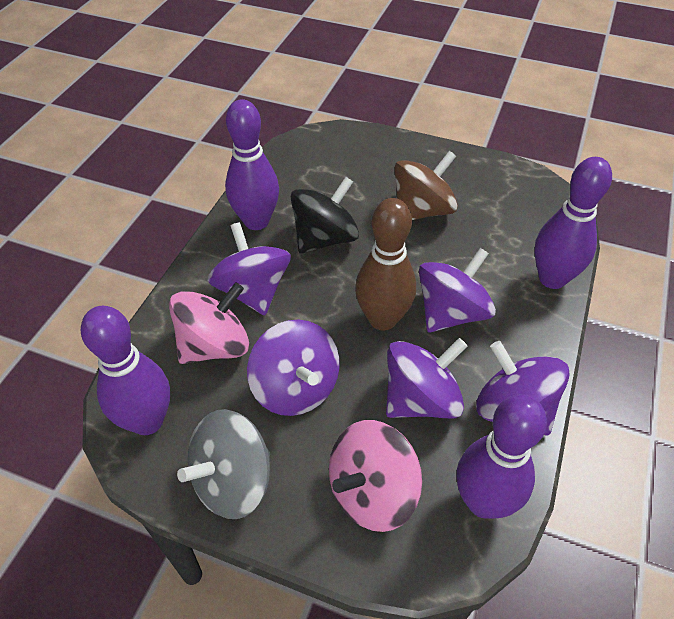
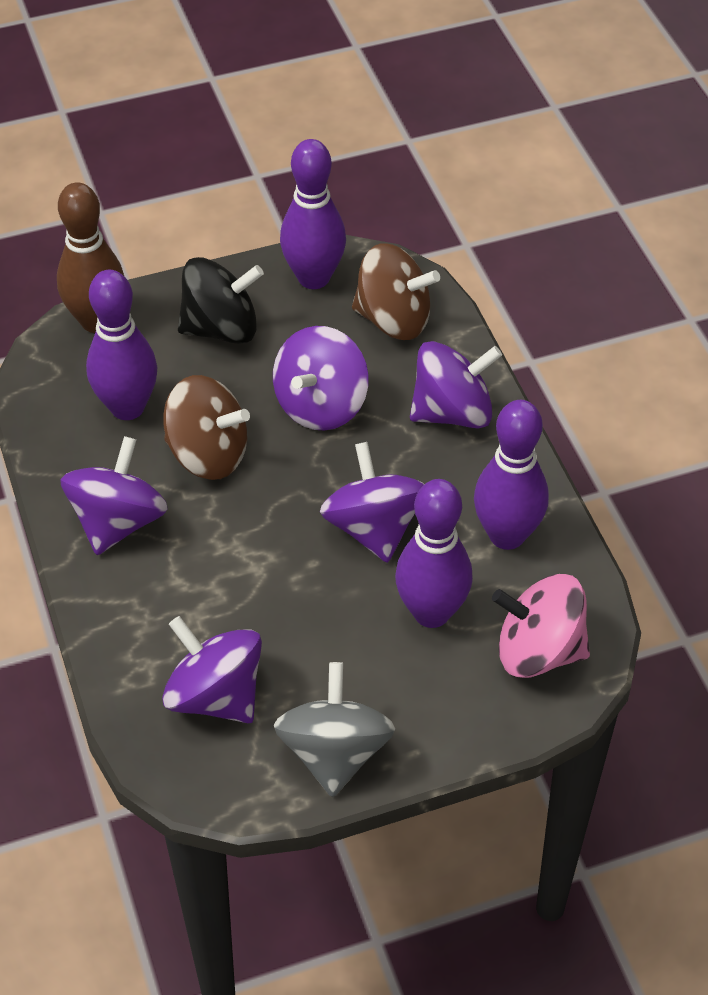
brown spinning top: 1 -> 2
pink spinning top: 2 -> 1

